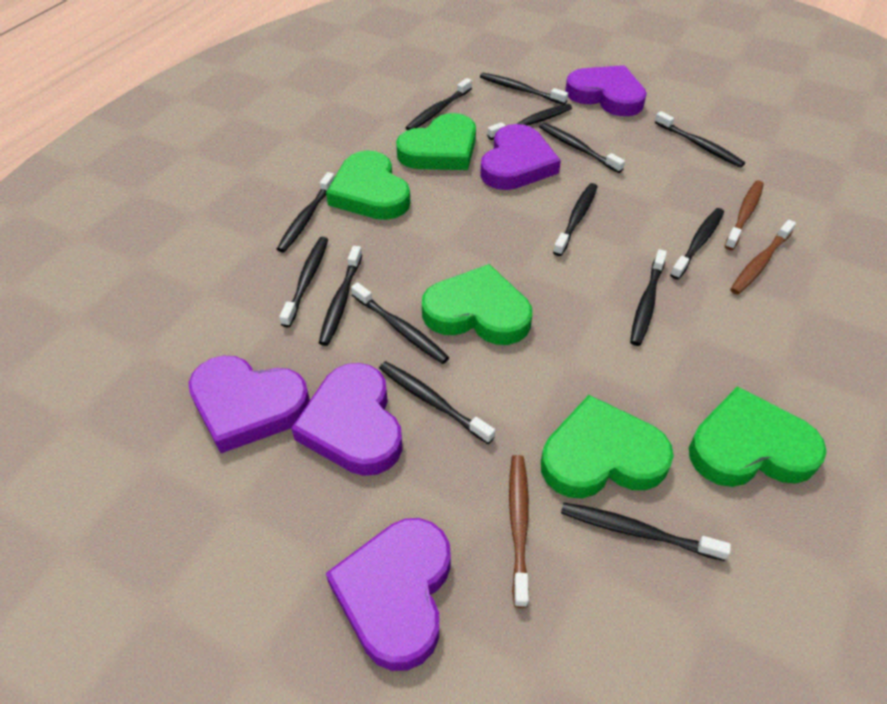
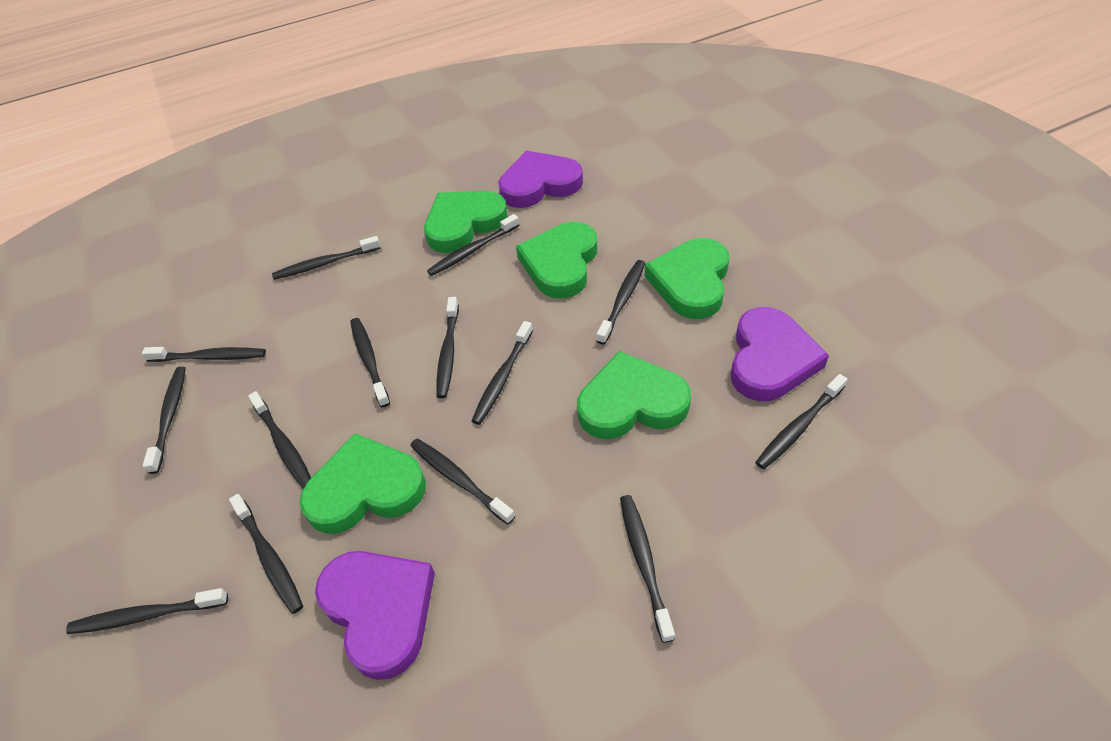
brown toothbrush: 3 -> 0
purple heart: 5 -> 3

